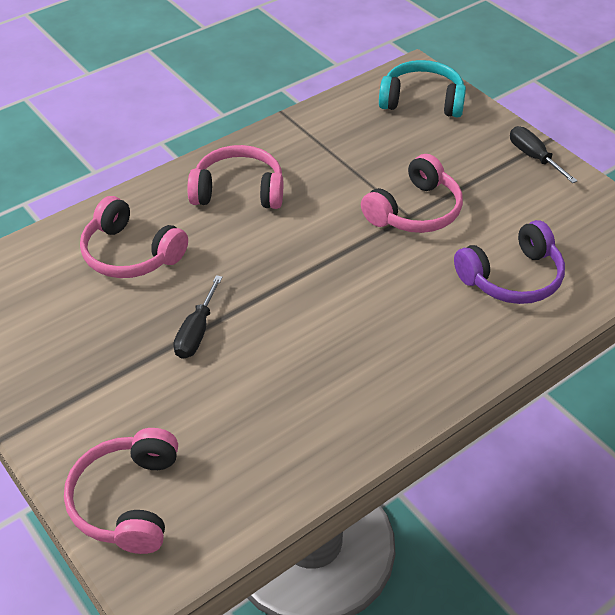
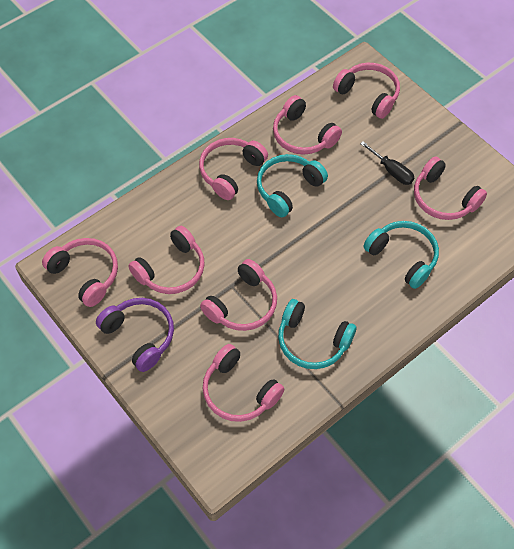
black screwdriver: 2 -> 1
pink headphones: 4 -> 8
turquoise headphones: 1 -> 3

